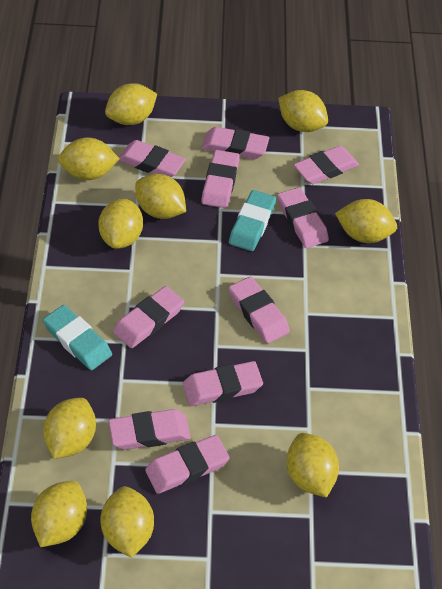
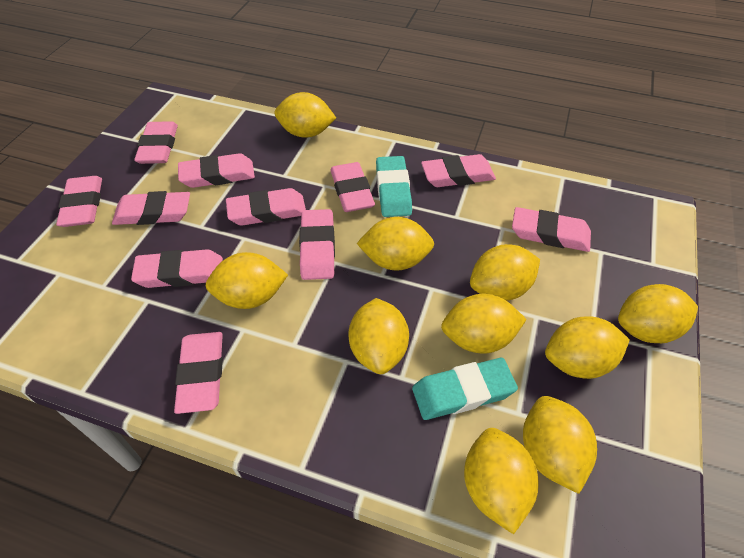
pink eraser: 10 -> 11

